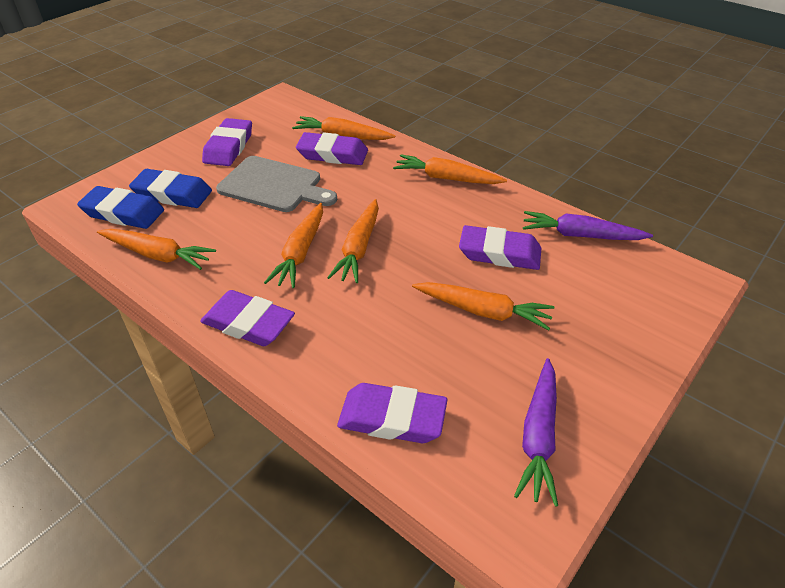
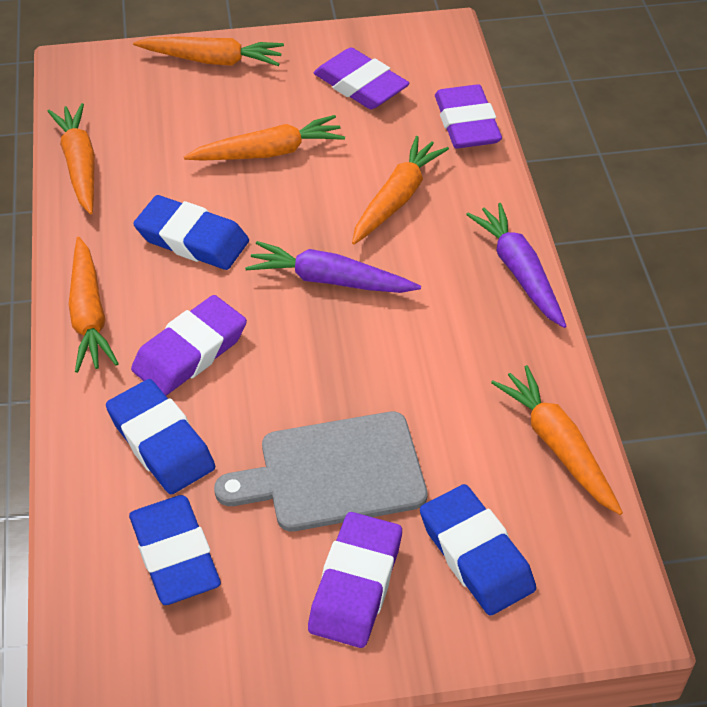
blue eraser: 2 -> 4
purple eraser: 5 -> 4

